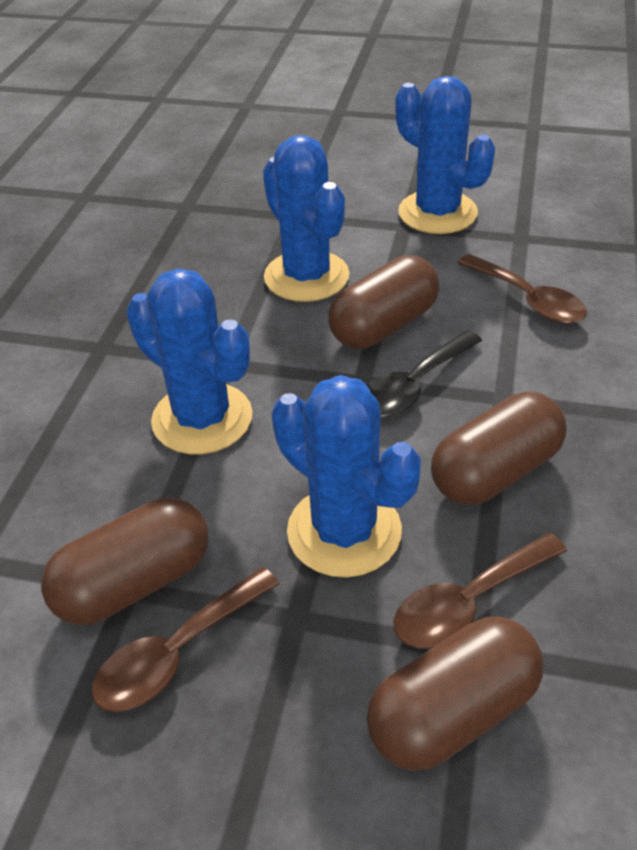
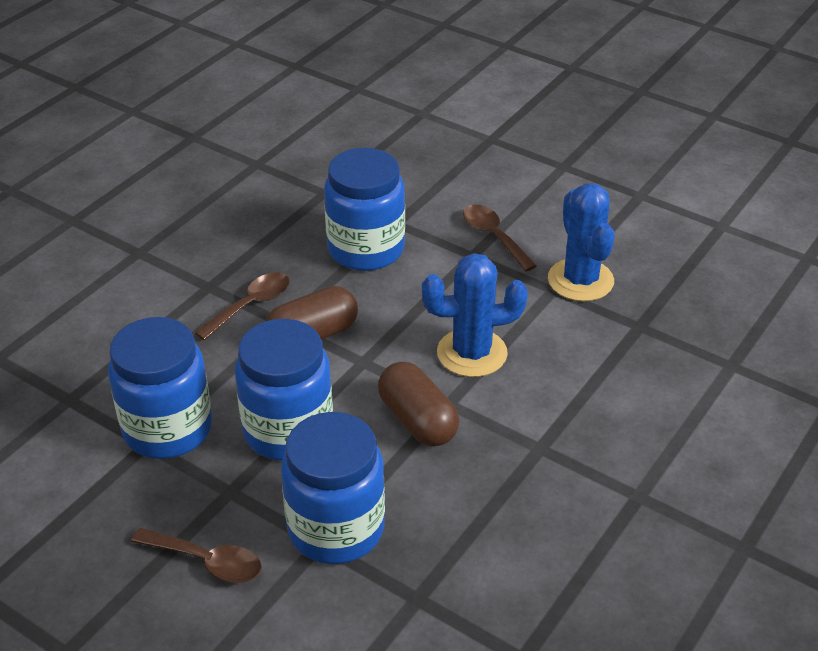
black spoon: 1 -> 0
blue cactus: 4 -> 2
blue jar: 0 -> 4
brown capsule: 4 -> 2

